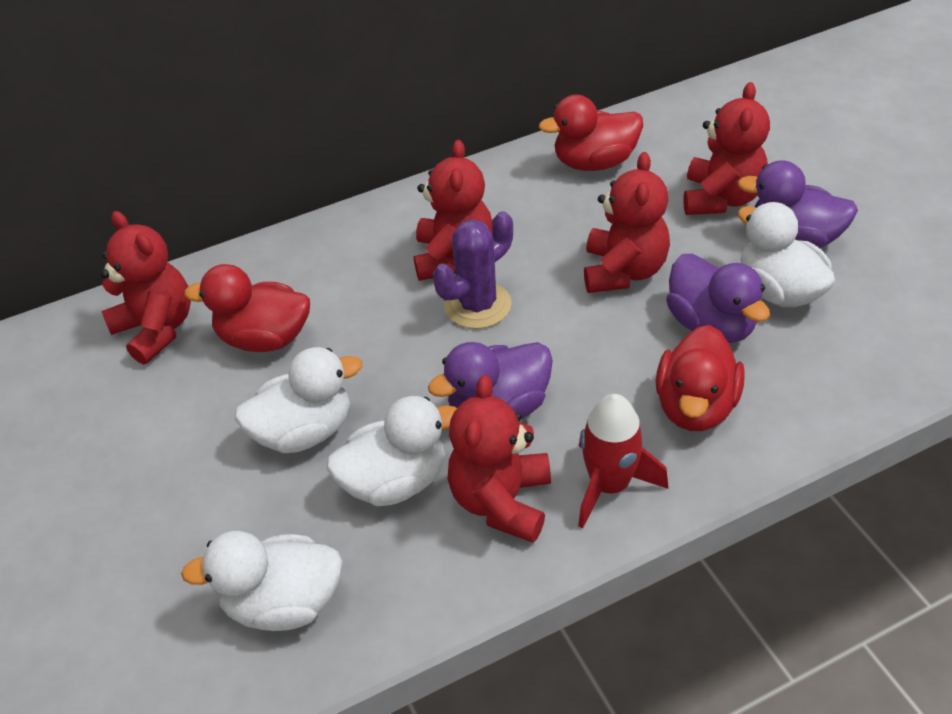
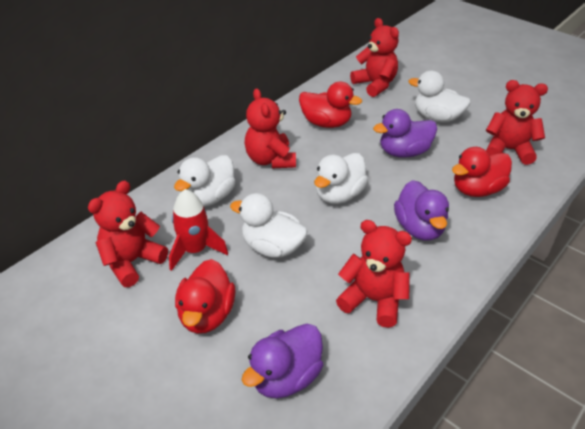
purple cactus: 1 -> 0

